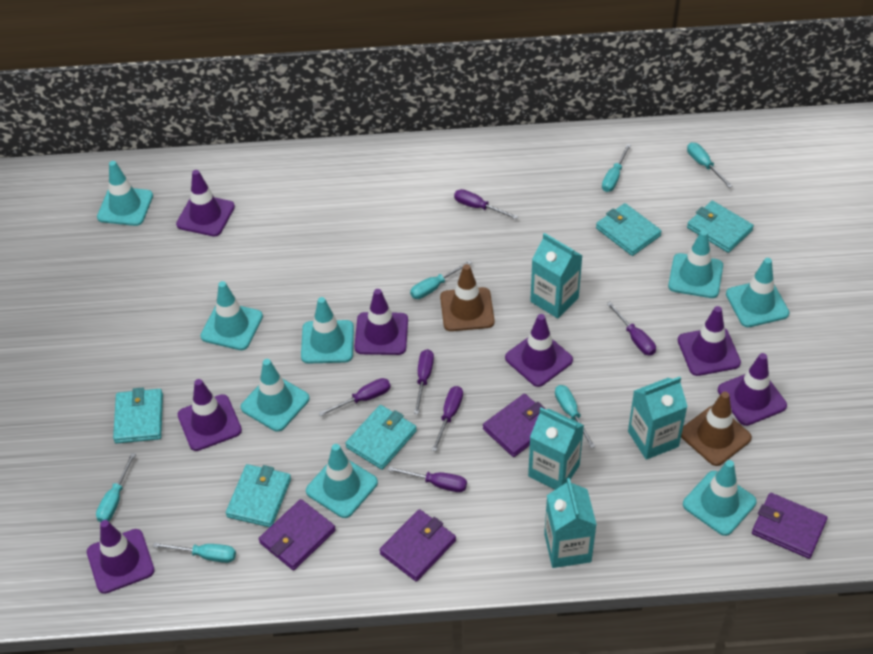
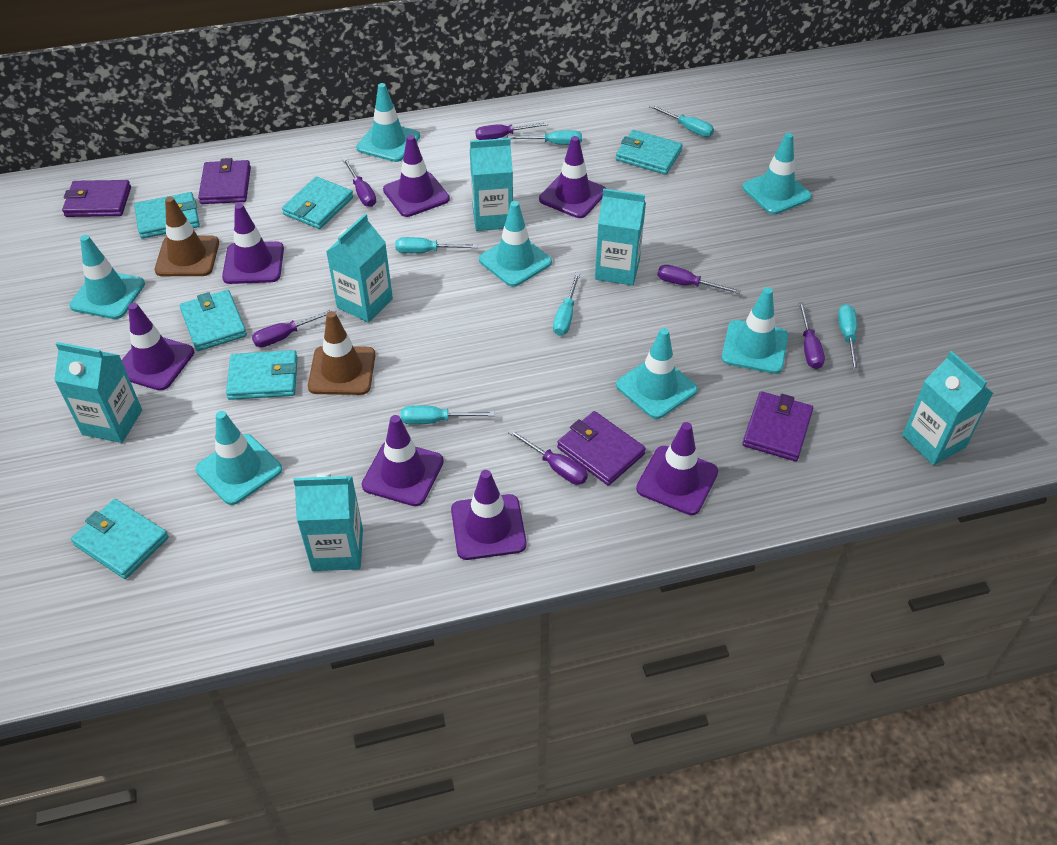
turquoise carton: 4 -> 6
turquoise traffic cone: 8 -> 7
turquoise wallet: 5 -> 6

